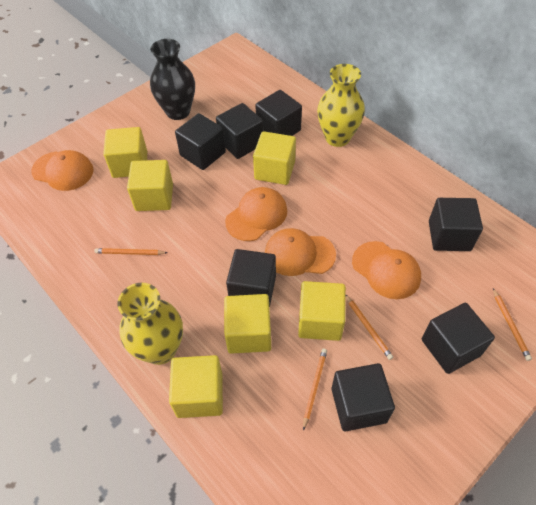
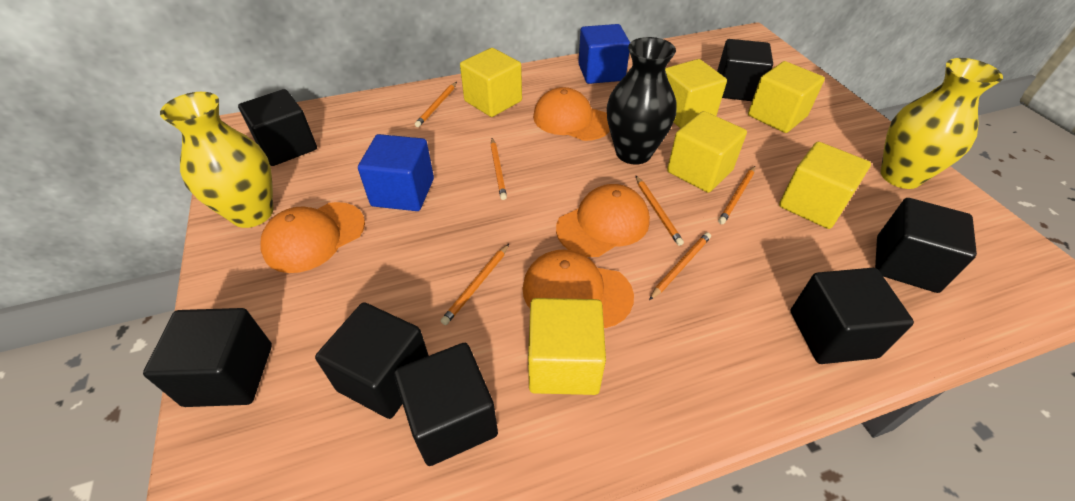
blue cube: 0 -> 2
orange pencil: 4 -> 6

